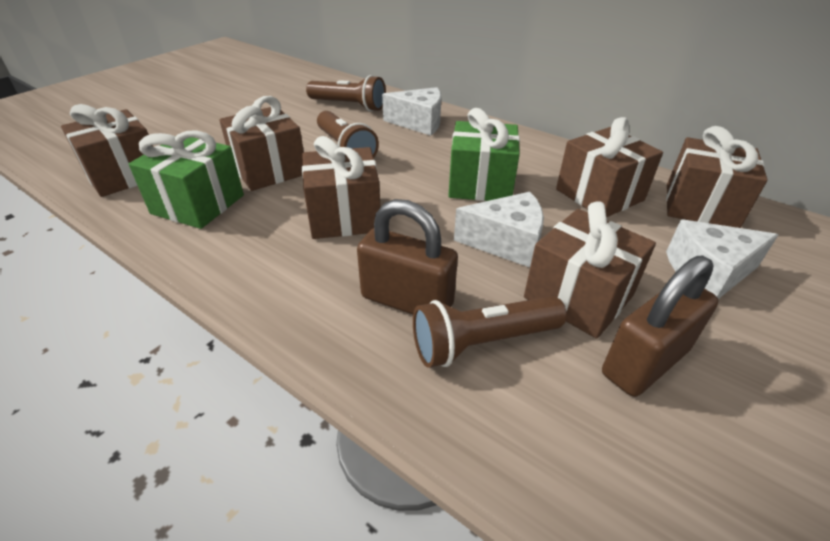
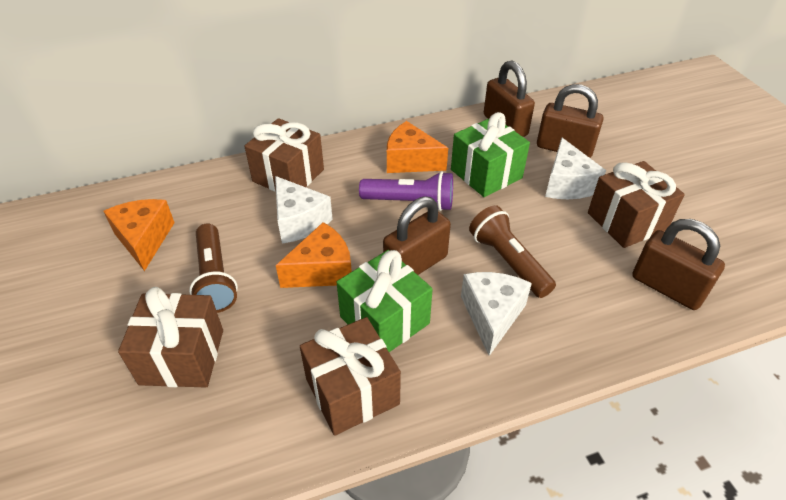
brown flashlight: 3 -> 2
brown gift: 6 -> 4
brown padlock: 2 -> 4
orange cheese: 0 -> 3
purple flashlight: 0 -> 1

